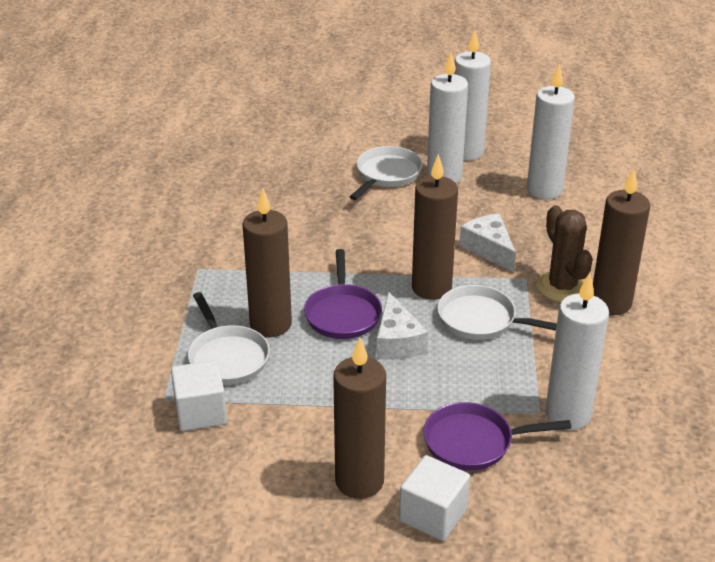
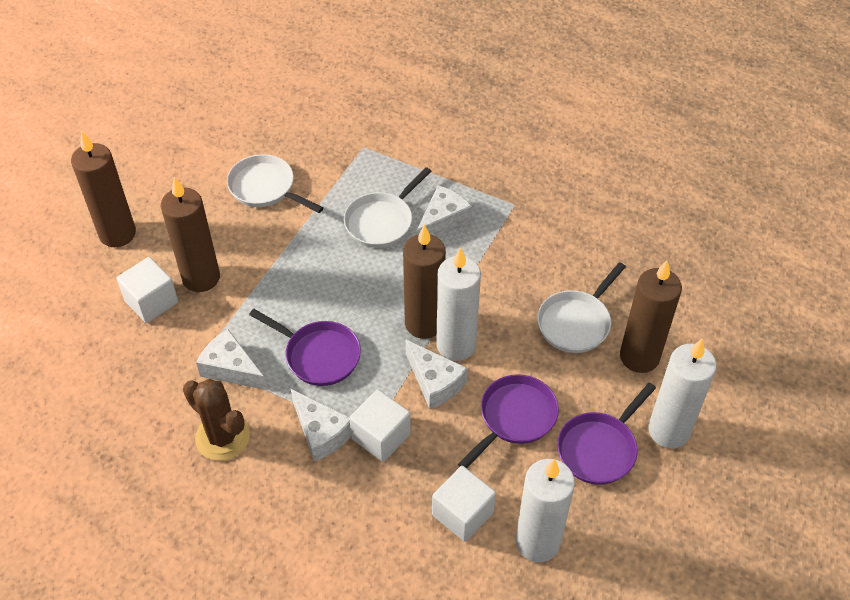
purple pan: 2 -> 3
white candle: 4 -> 3
white cheese: 2 -> 4
white cube: 2 -> 3

